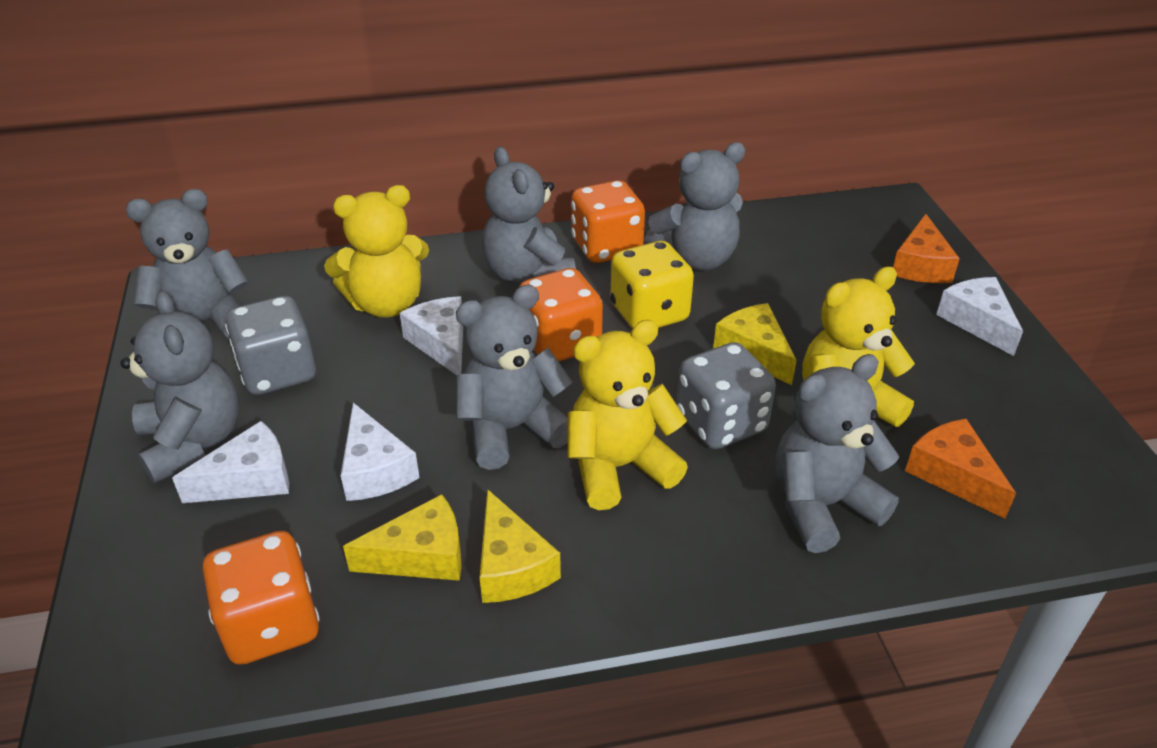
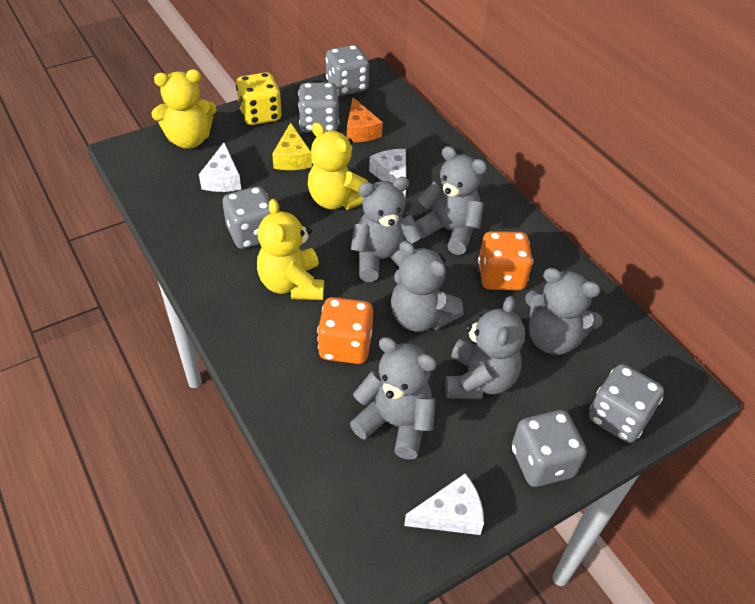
grey dice: 2 -> 5
orange cheese: 2 -> 1
orange dice: 3 -> 2
white cheese: 4 -> 3
yellow cheese: 3 -> 1

